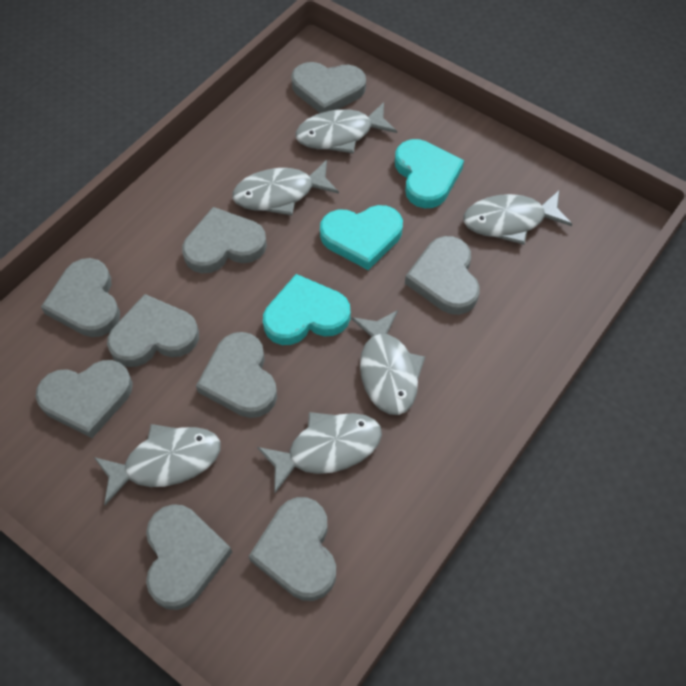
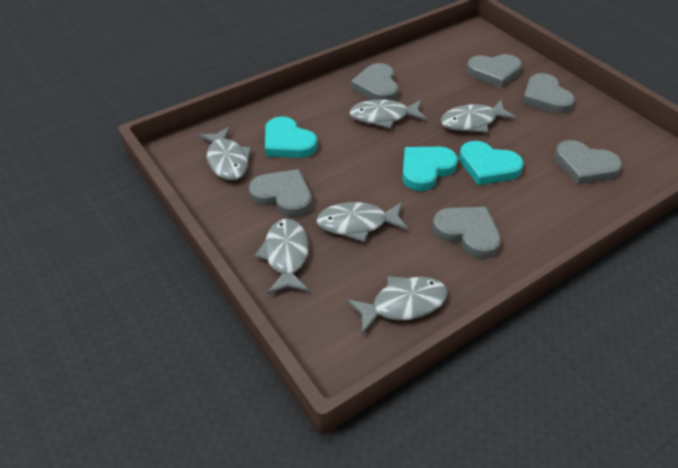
grey heart: 9 -> 6

